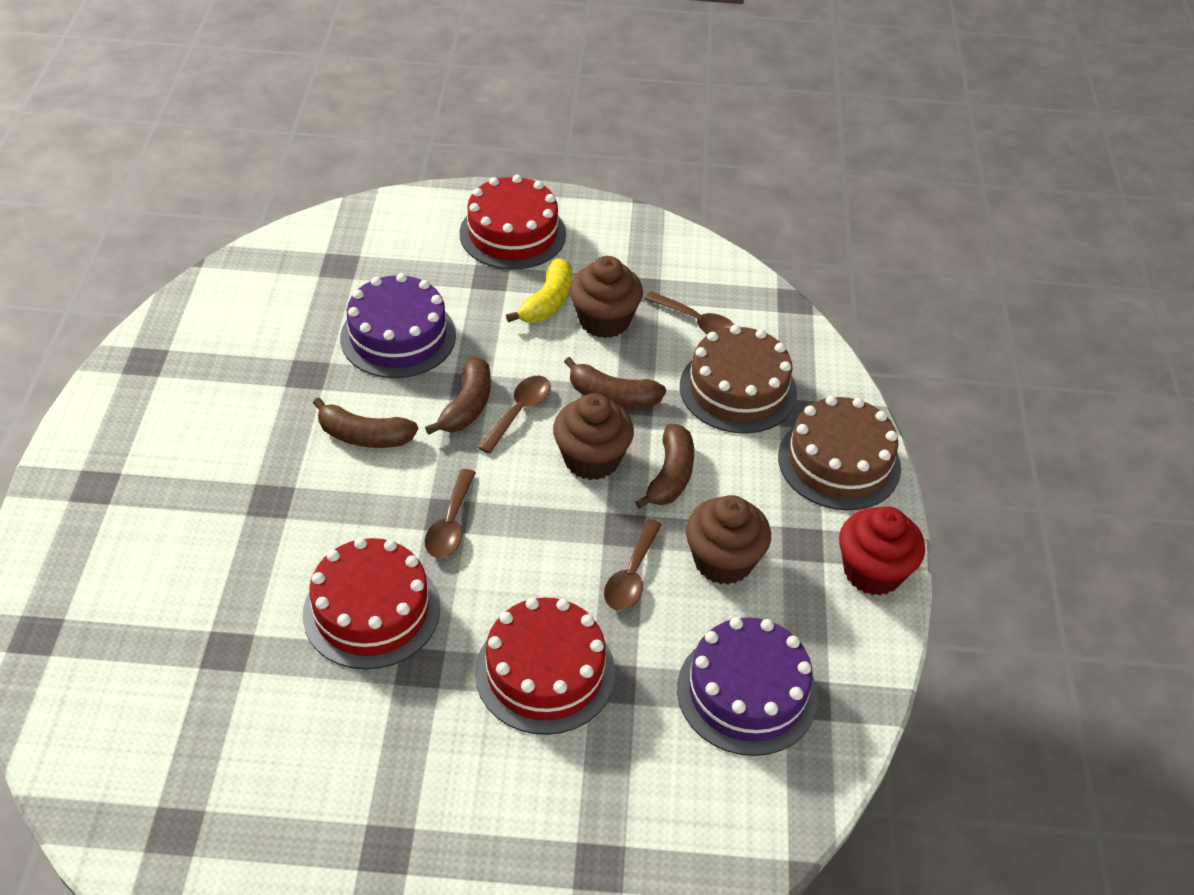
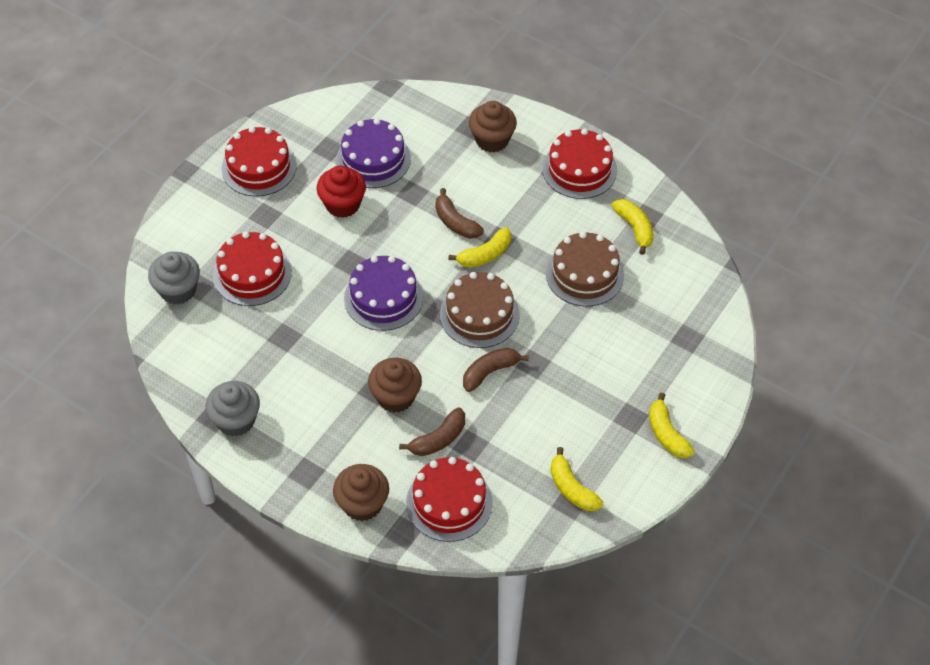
brown banana: 4 -> 3
brown spoon: 4 -> 0
grey cupcake: 0 -> 2
red cake: 3 -> 4
yellow banana: 1 -> 4

